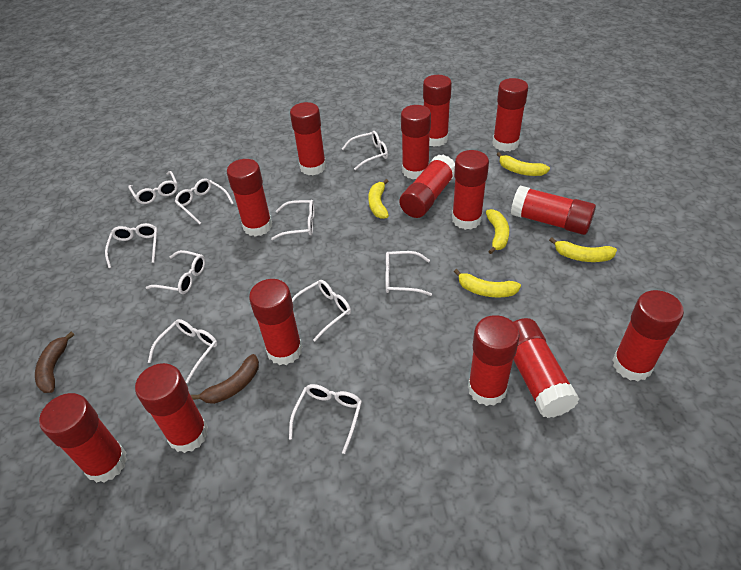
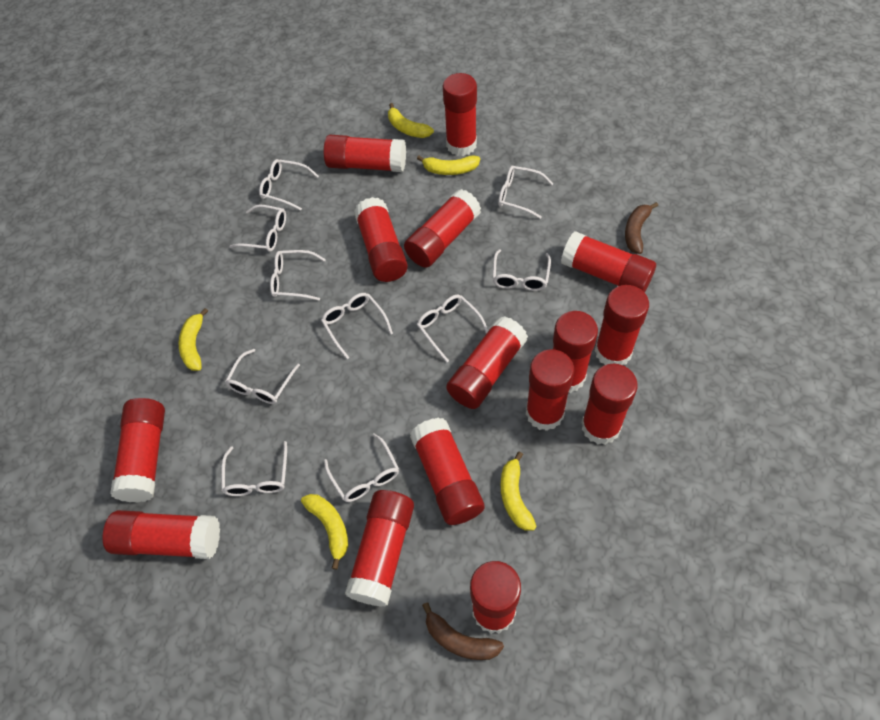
red glue stick: 14 -> 15

